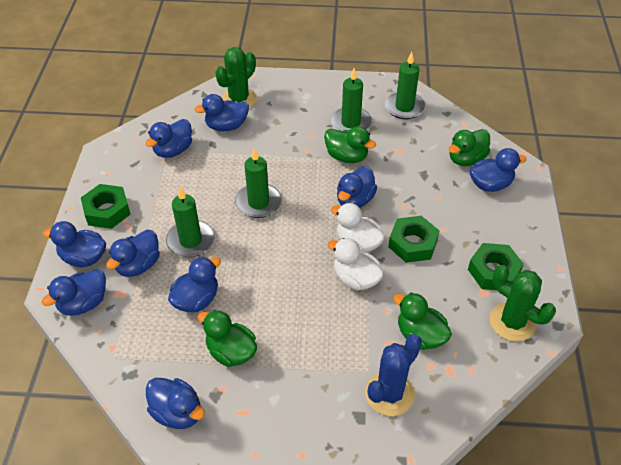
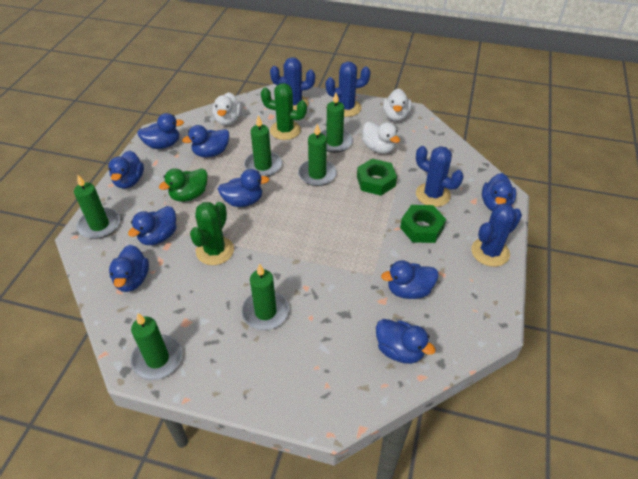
blue cactus: 1 -> 4
green candle: 4 -> 6
green duck: 4 -> 1
green nut: 3 -> 2
white duck: 2 -> 3

